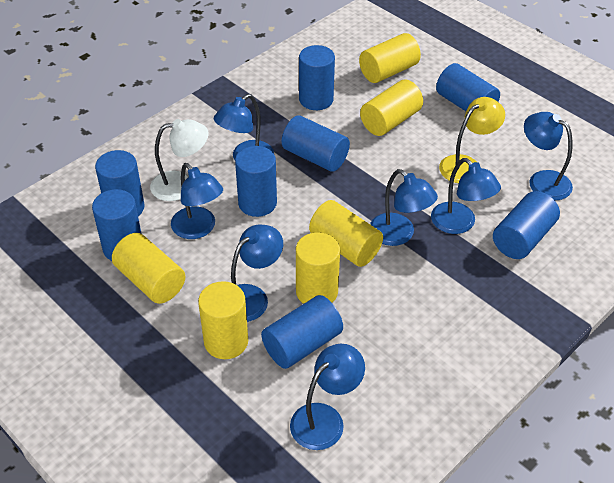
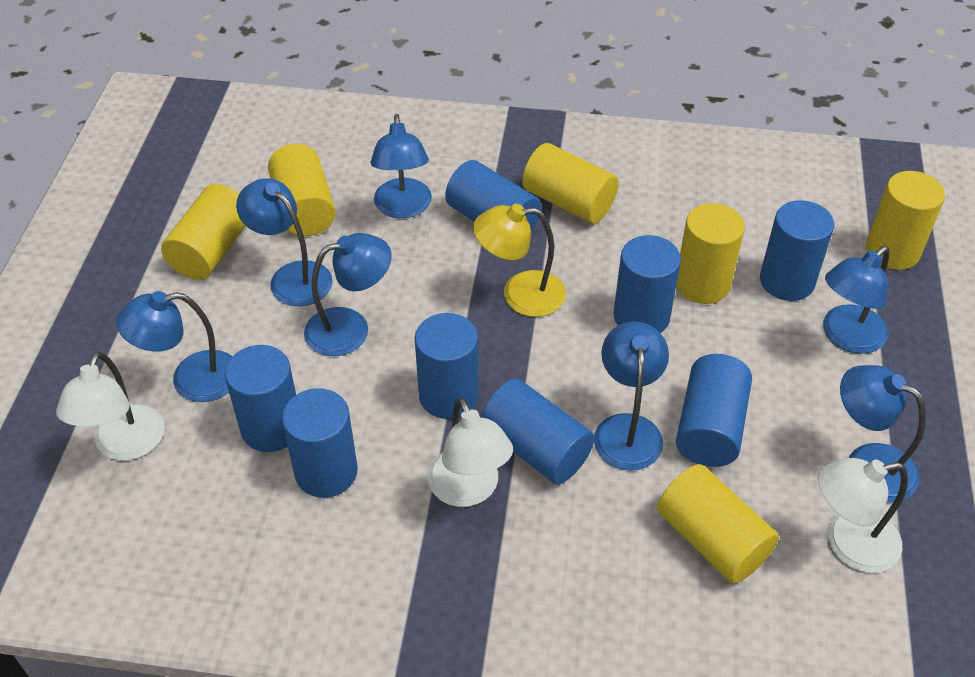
white lamp: 1 -> 3

